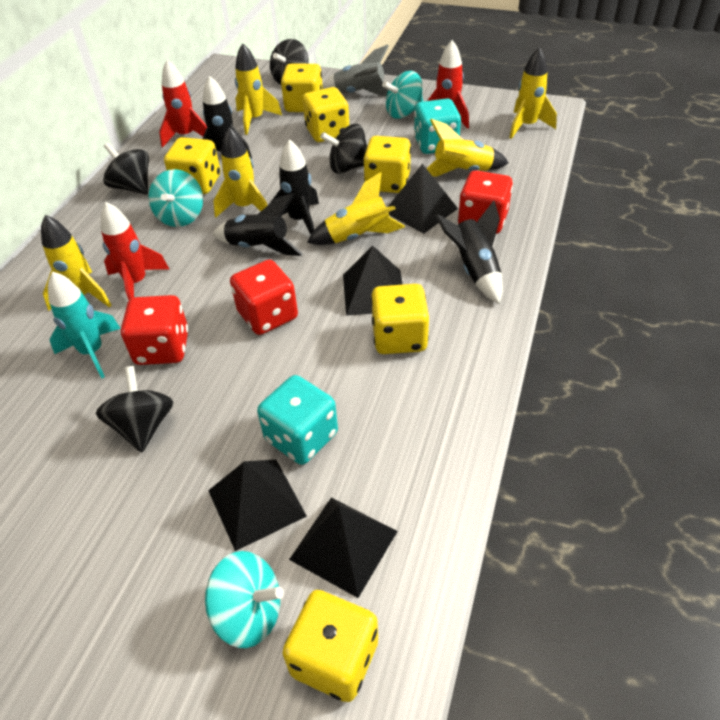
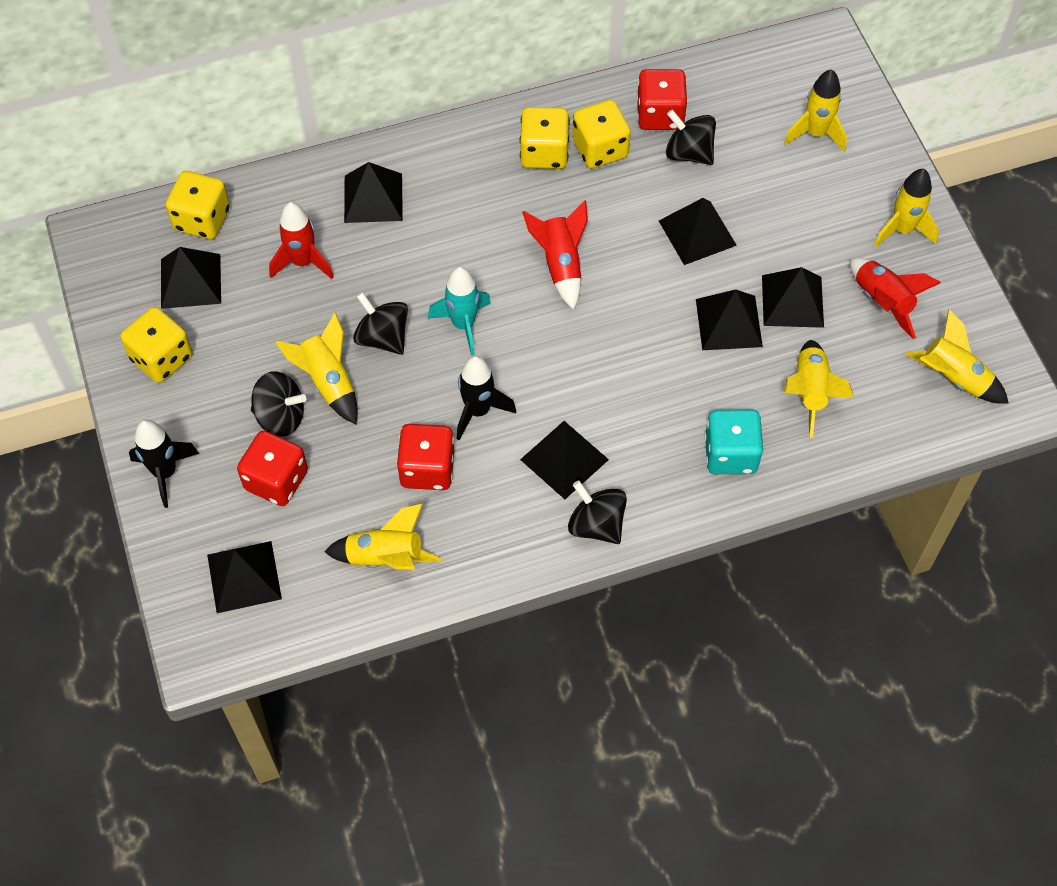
black pyramid: 4 -> 7
black rocket: 4 -> 2
grey rocket: 1 -> 0
turquoise dice: 2 -> 1
turquoise spinning top: 3 -> 0
yellow dice: 6 -> 4

